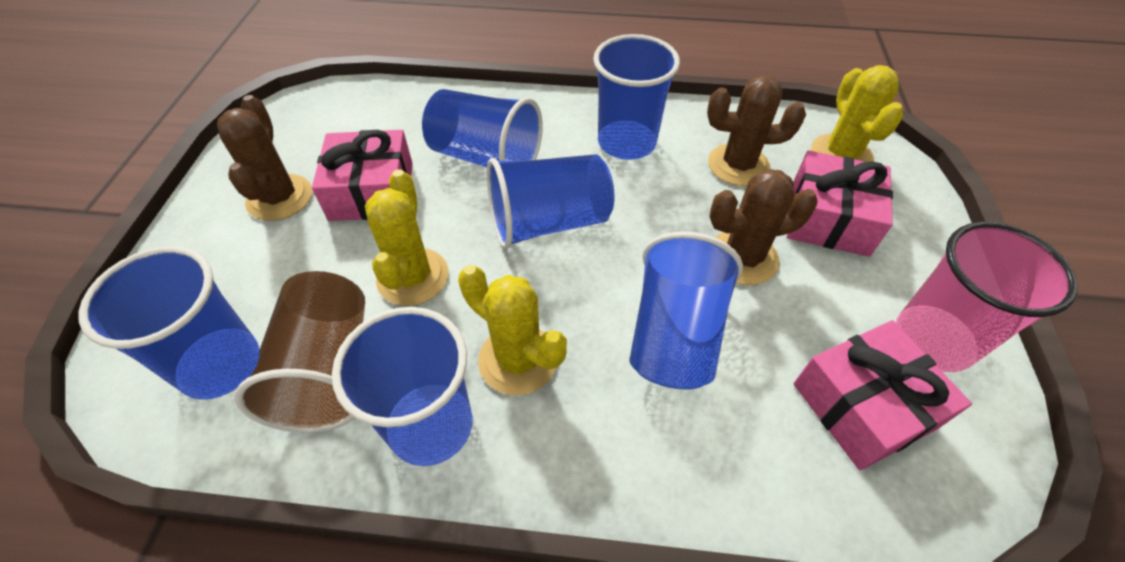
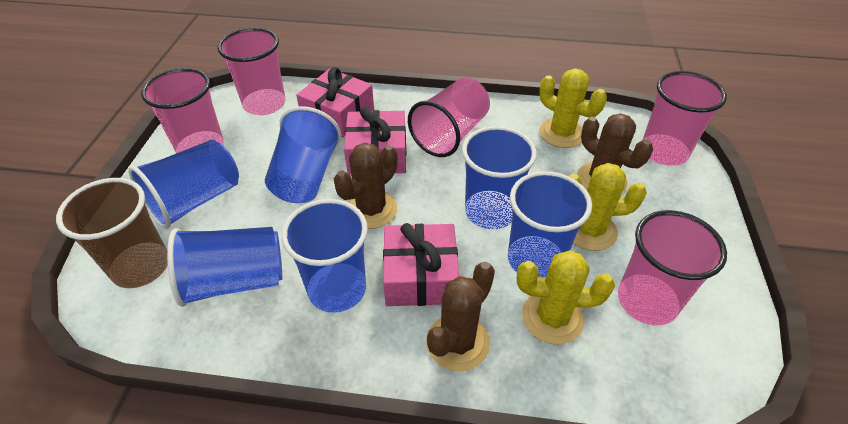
pink cup: 1 -> 5

